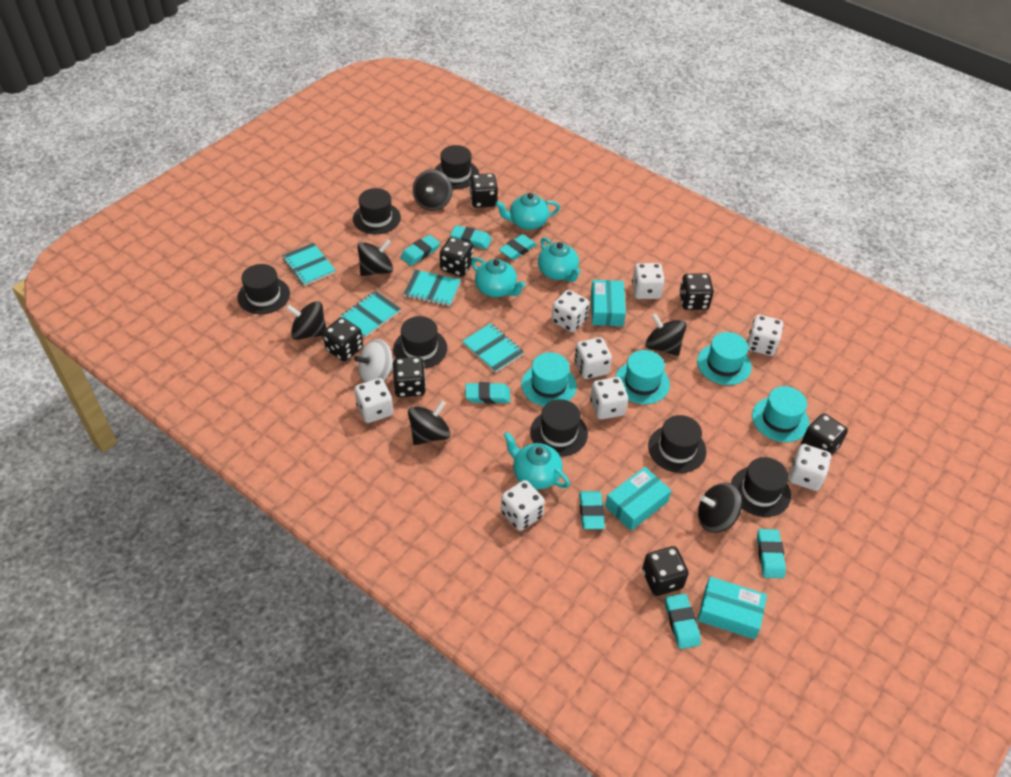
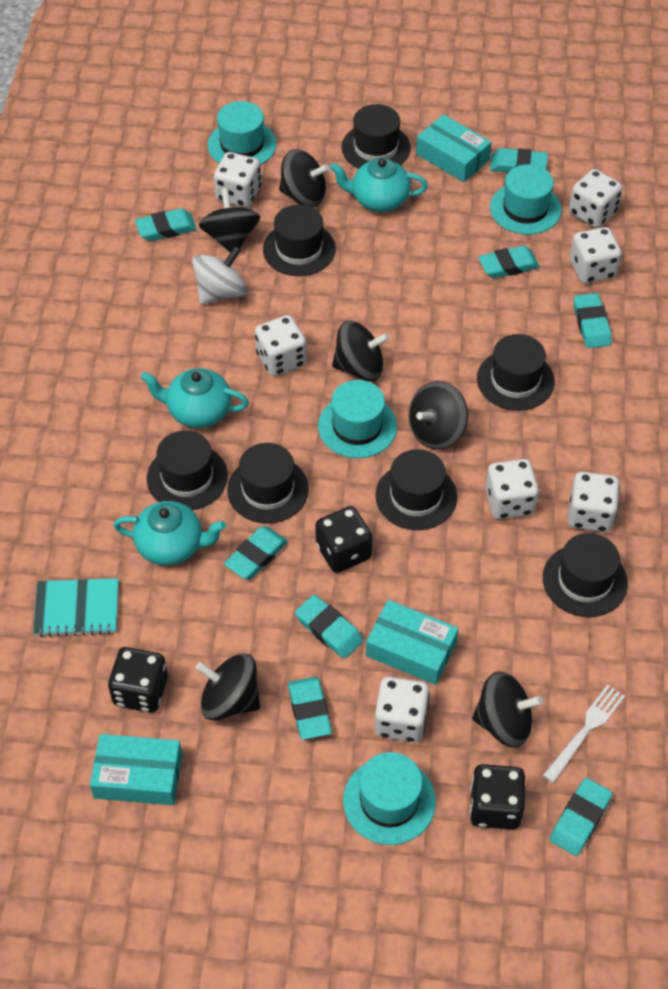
black dice: 7 -> 3
turquoise eraser: 7 -> 8
turquoise notebook: 4 -> 1
turquoise teapot: 4 -> 3
white dice: 8 -> 7
white fork: 0 -> 1

